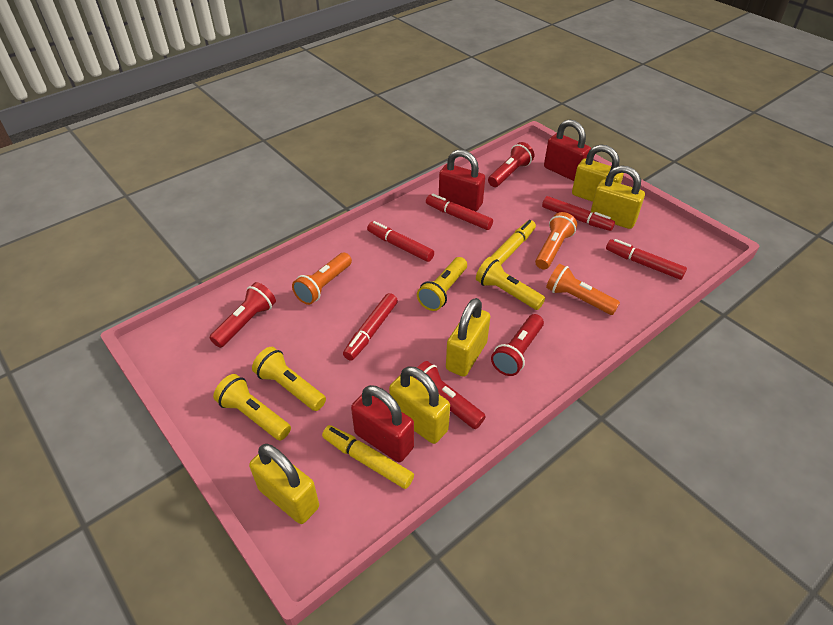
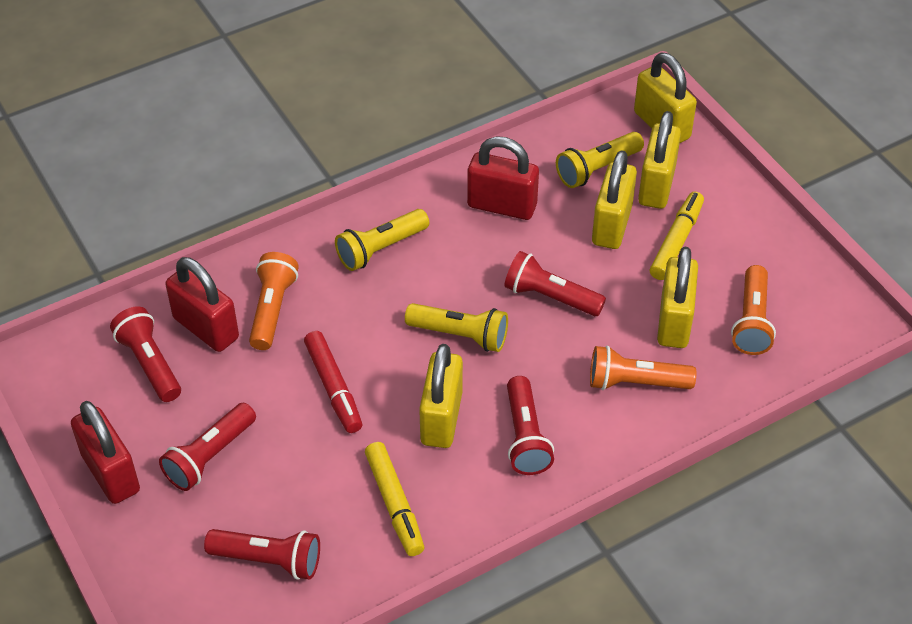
red flashlight: 4 -> 5
red marker: 5 -> 1
yellow flashlight: 4 -> 3

